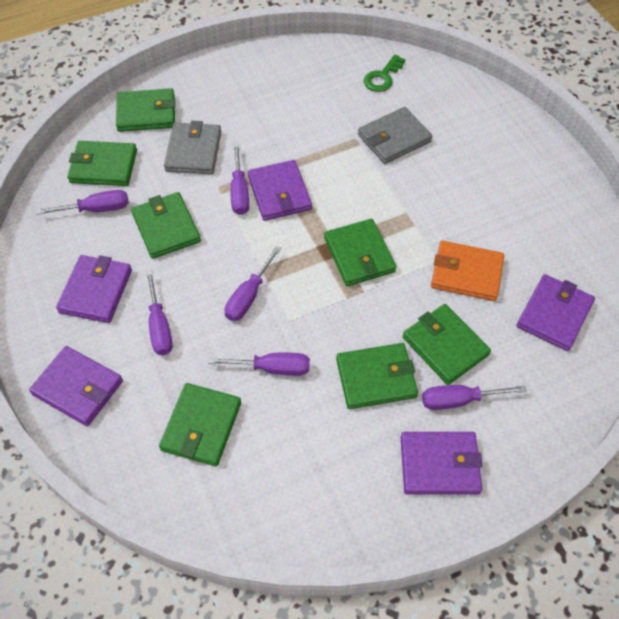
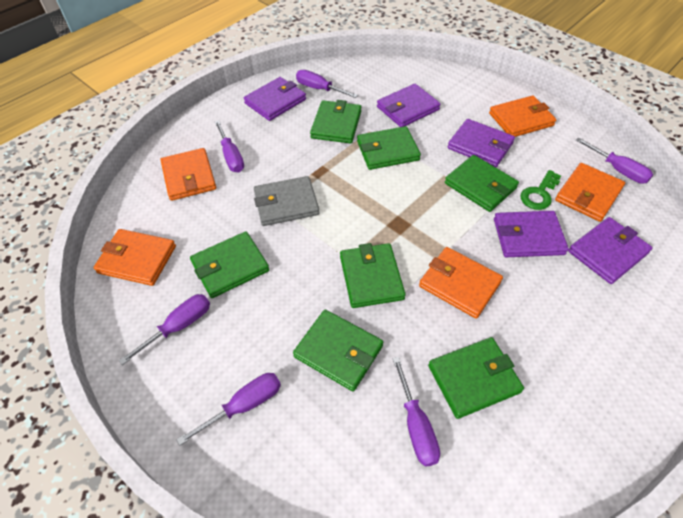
grey wallet: 2 -> 1
orange wallet: 1 -> 5

